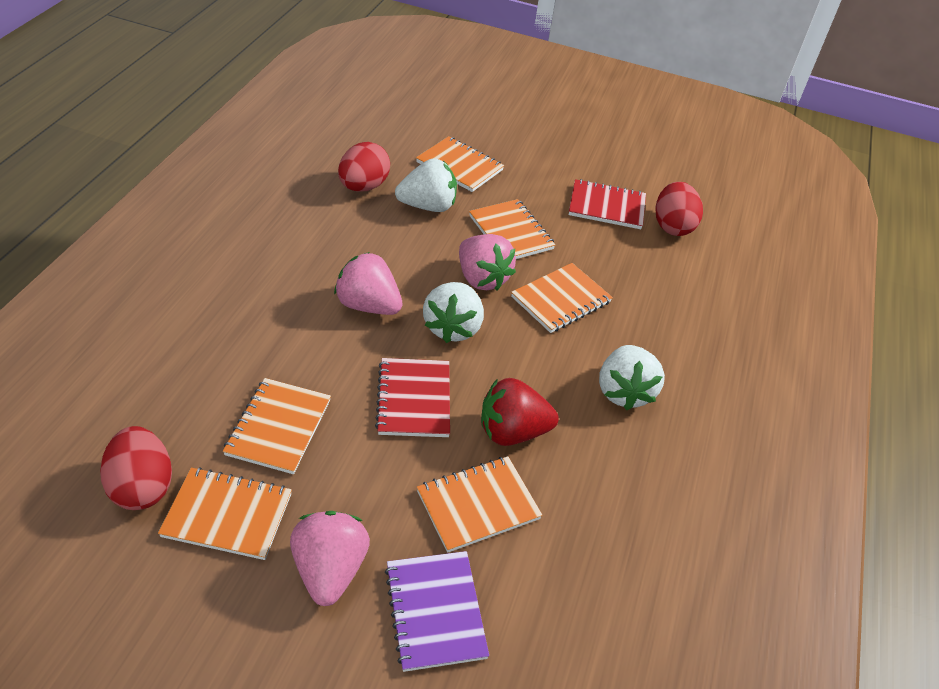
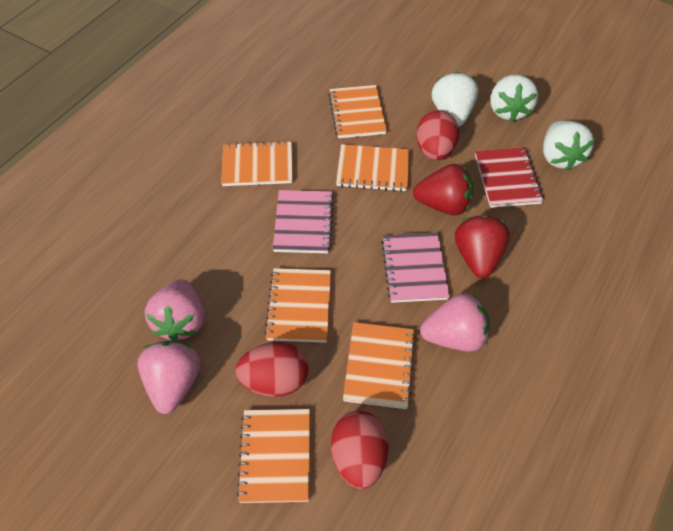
pink notebook: 0 -> 2
purple notebook: 1 -> 0
red notebook: 2 -> 1
red strawberry: 1 -> 2

